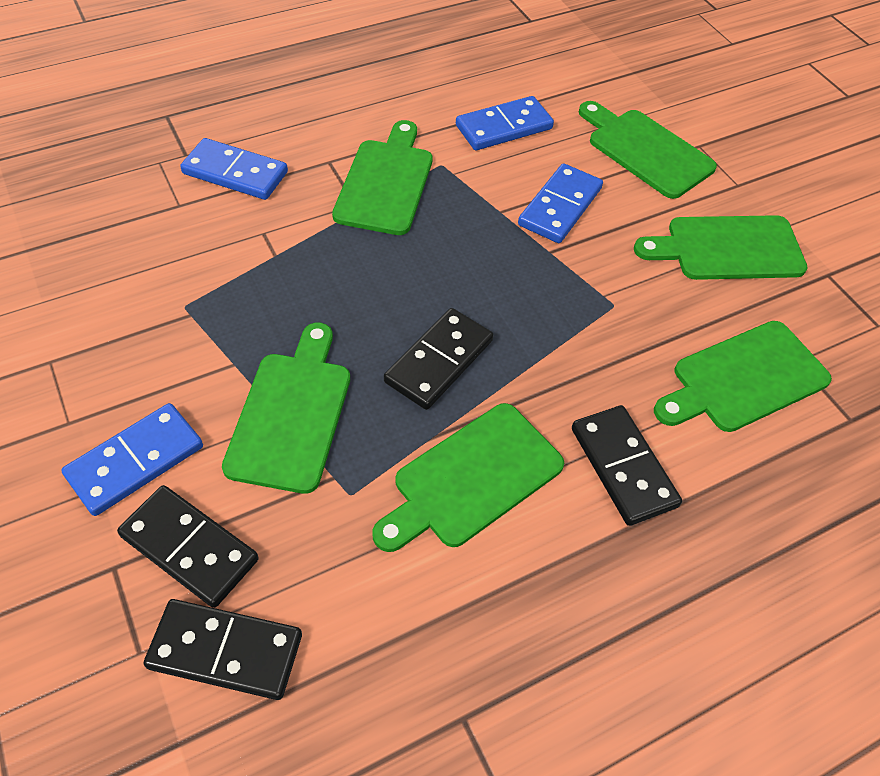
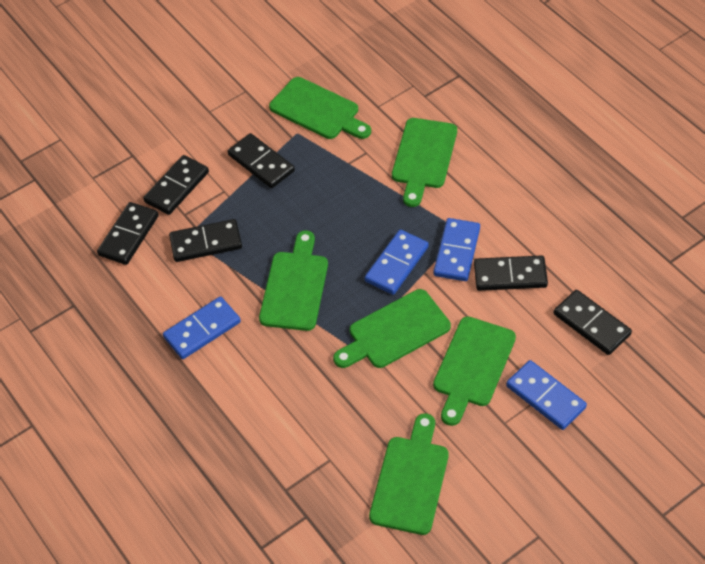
black domino: 4 -> 6

